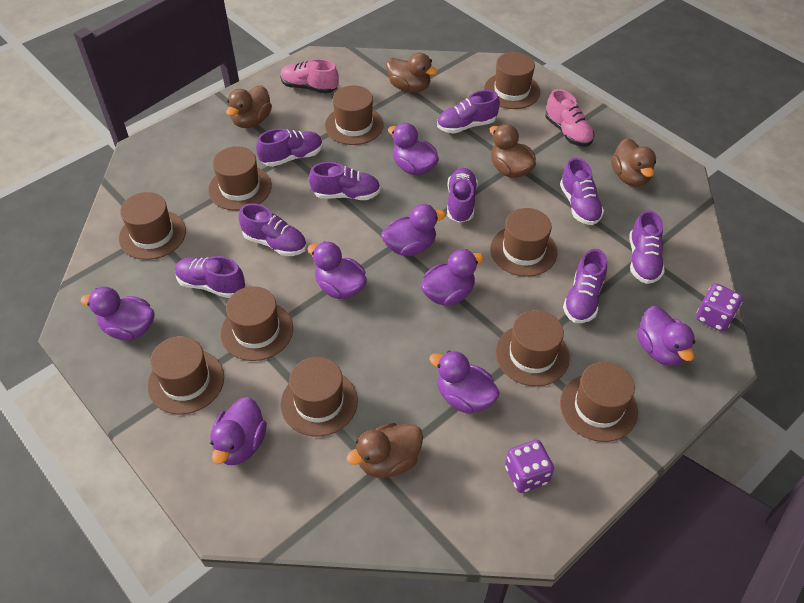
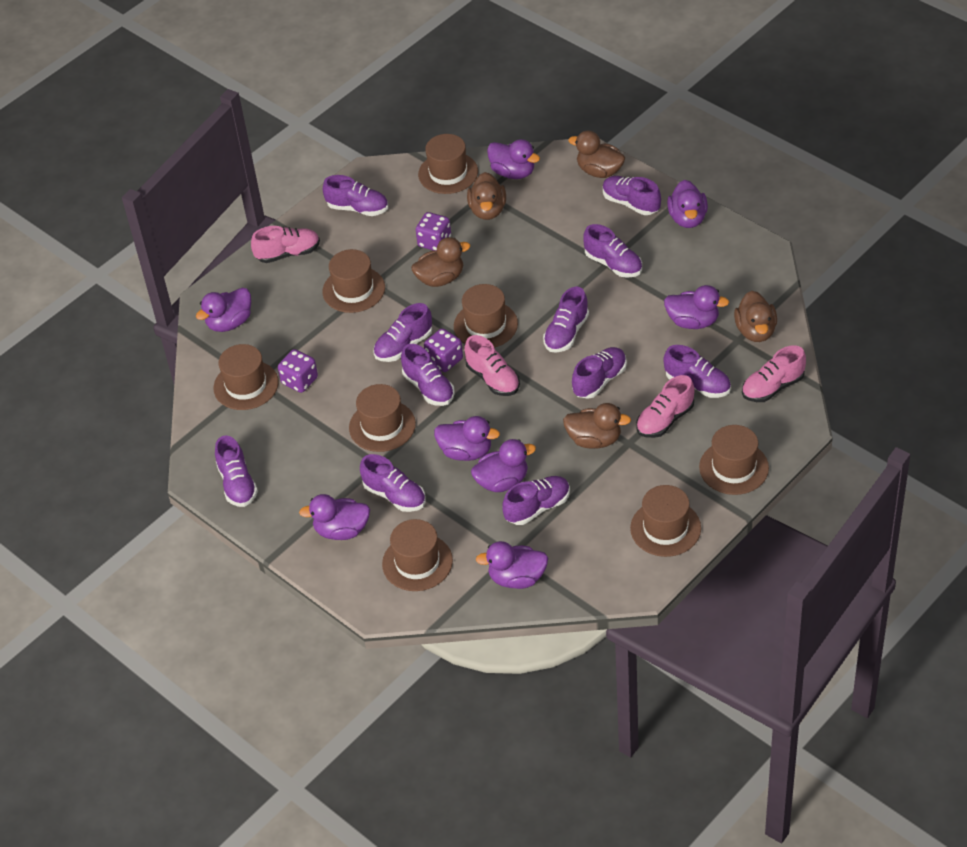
brown hat: 10 -> 8
pink shoe: 2 -> 4
purple dice: 2 -> 3
purple shoe: 9 -> 11

